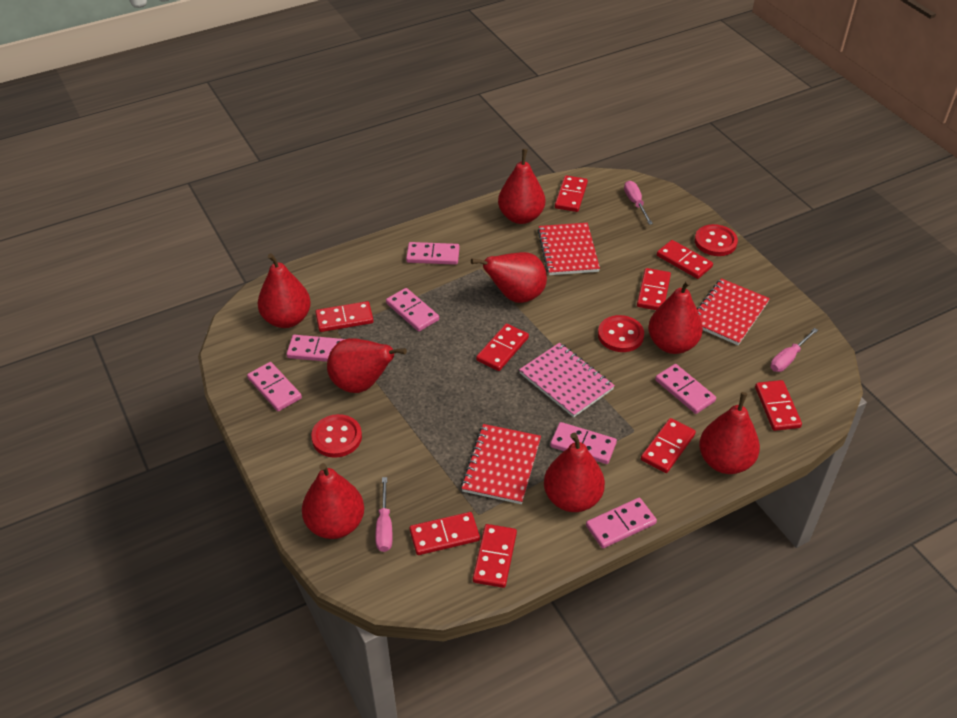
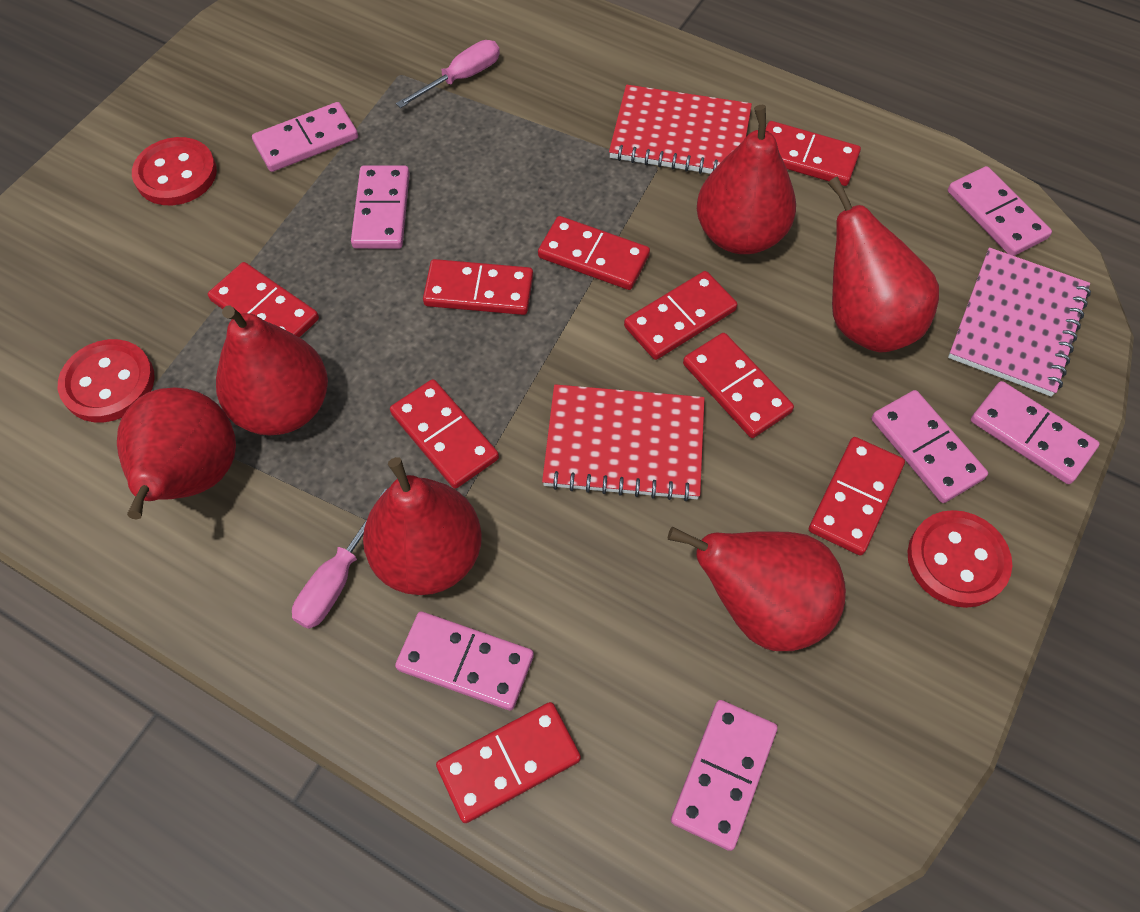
pink screwdriver: 3 -> 2
red notebook: 3 -> 2
red pear: 8 -> 6

